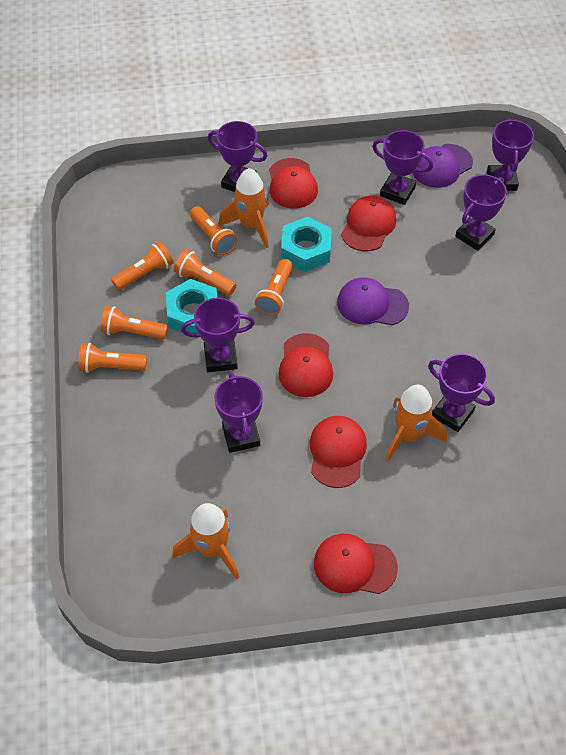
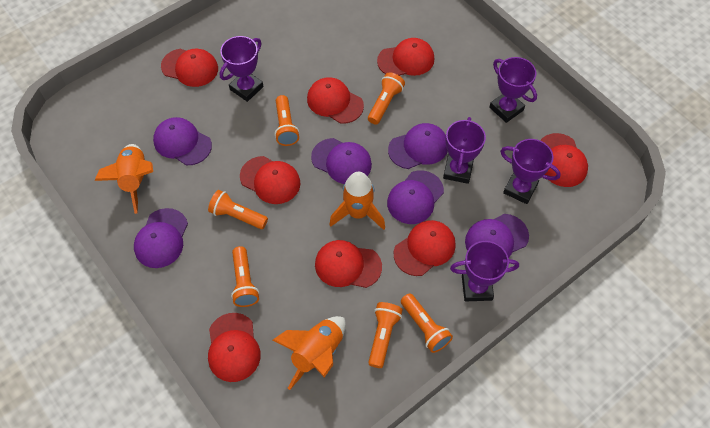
purple cap: 2 -> 6
purple trophy: 7 -> 5
red cap: 5 -> 8
turquoise nut: 2 -> 0

